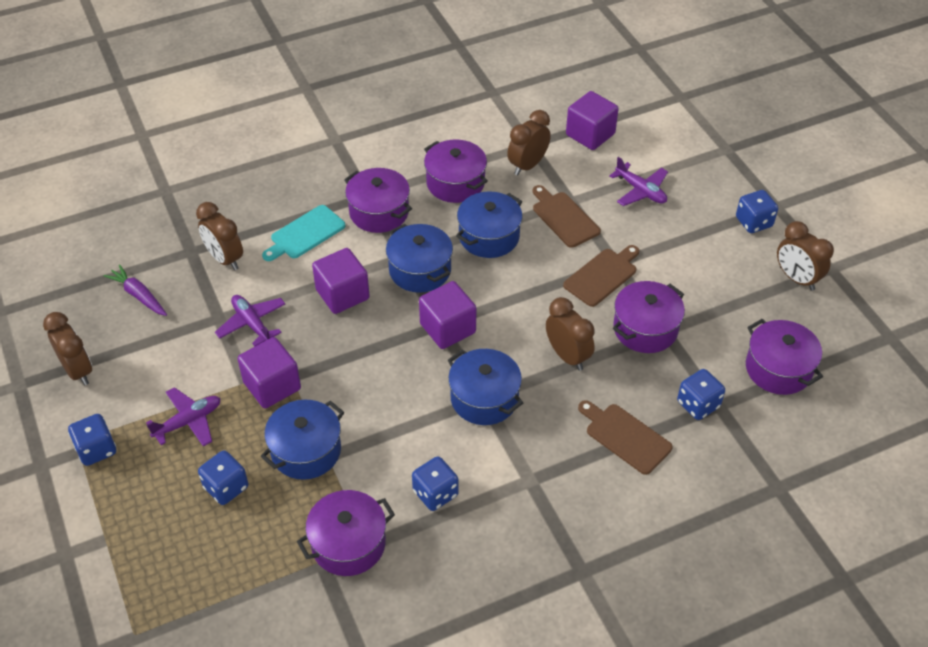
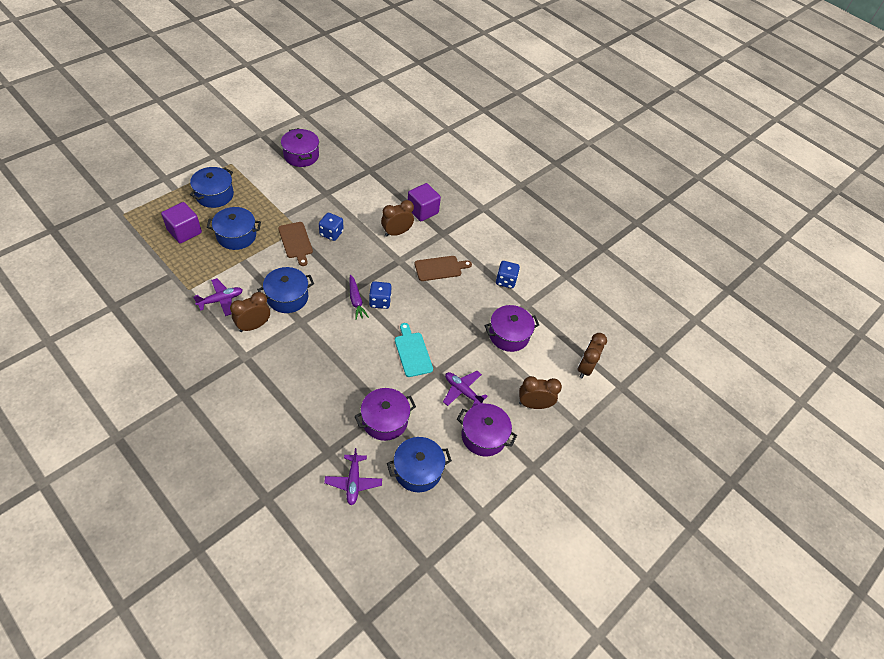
blue dice: 5 -> 3
brown clock: 5 -> 4
brown cutting board: 3 -> 2
purple cube: 4 -> 2
purple pot: 5 -> 4

